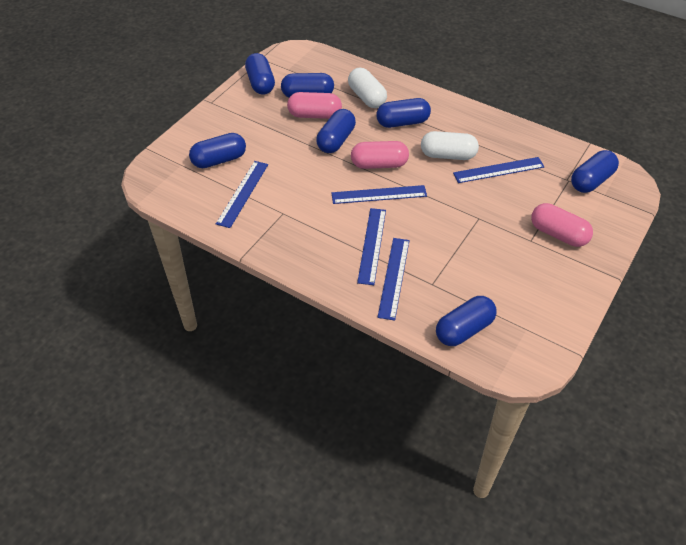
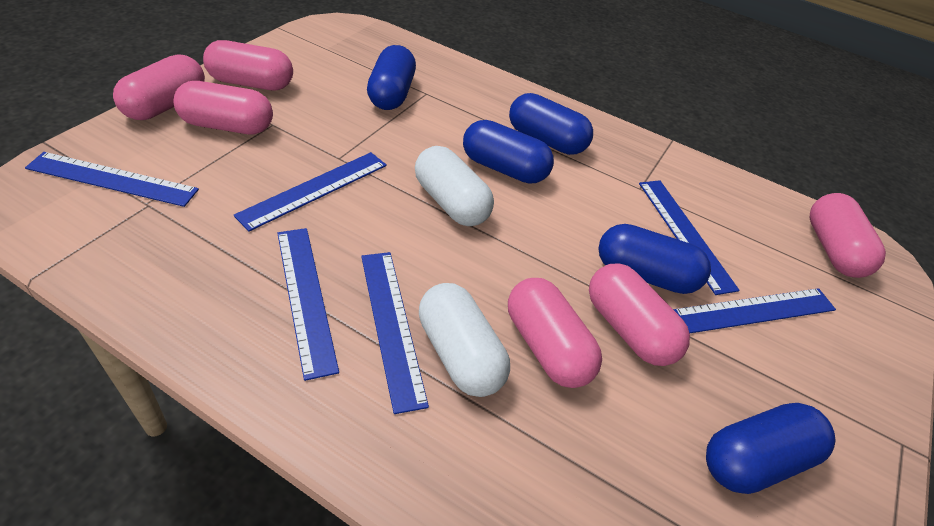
blue capsule: 7 -> 5
blue ruler: 5 -> 6
pink capsule: 3 -> 6

